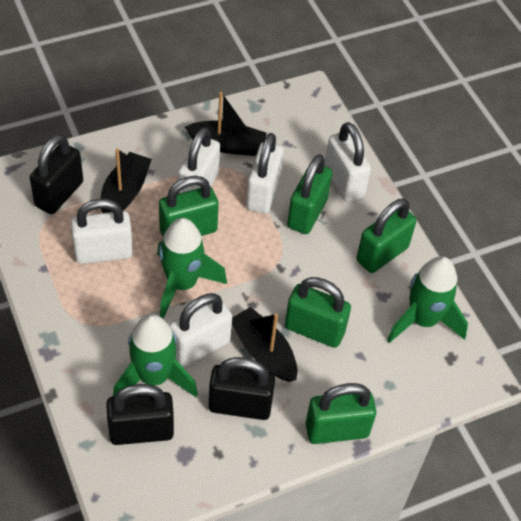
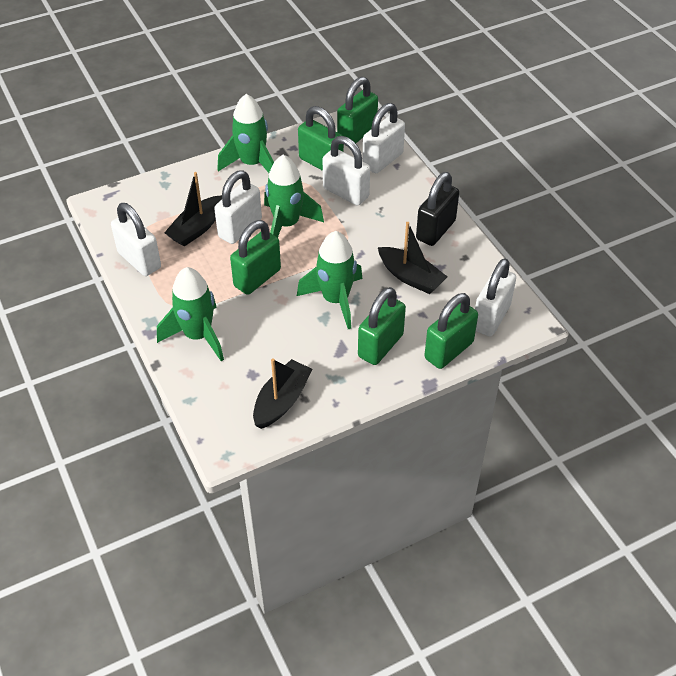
black padlock: 3 -> 1
green rocket: 3 -> 4

